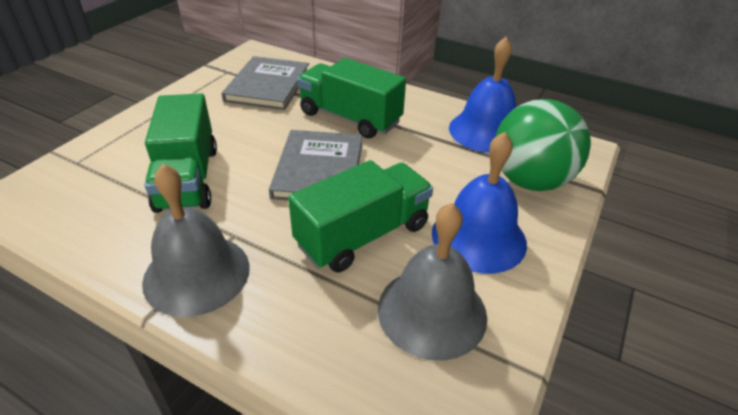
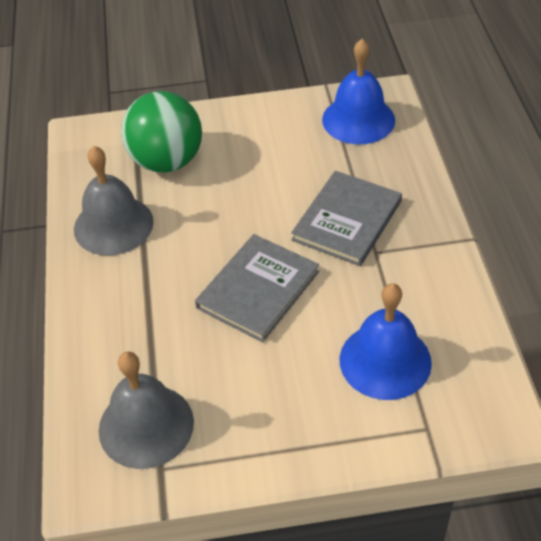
green truck: 3 -> 0

